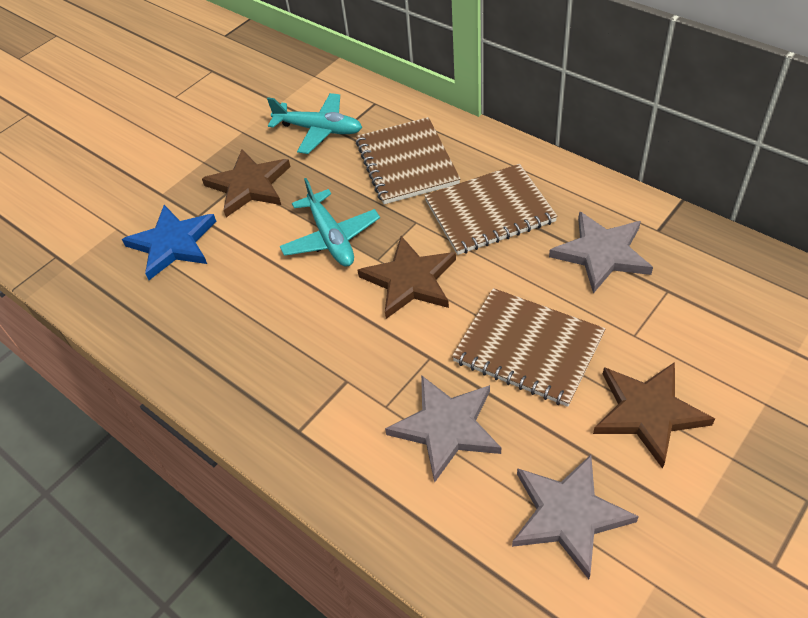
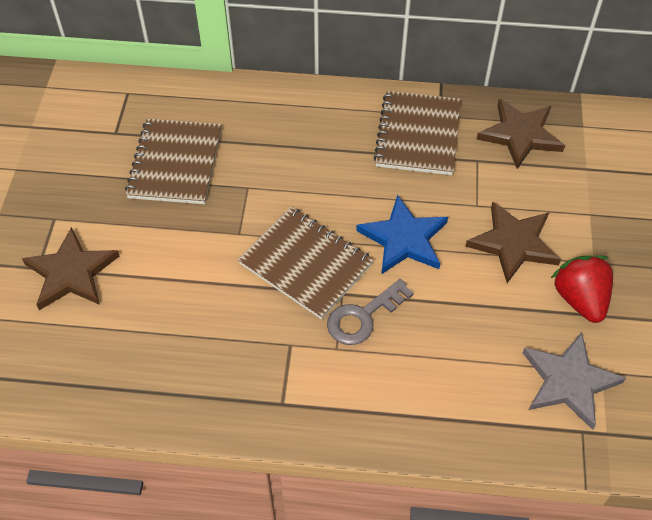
grey key: 0 -> 1
grey star: 3 -> 1
red strawberry: 0 -> 1
turquoise plane: 2 -> 0

